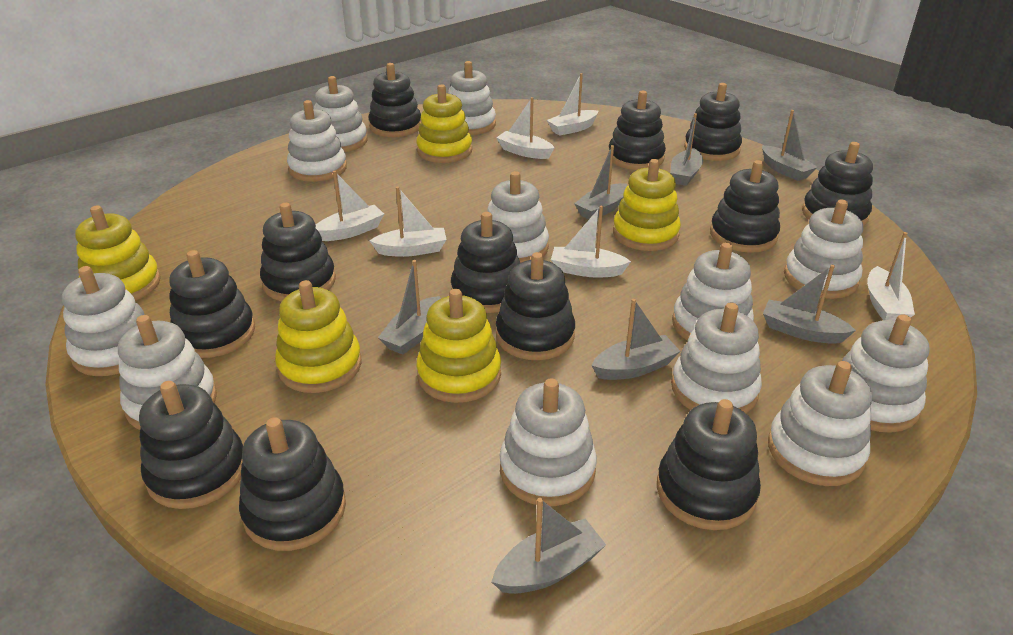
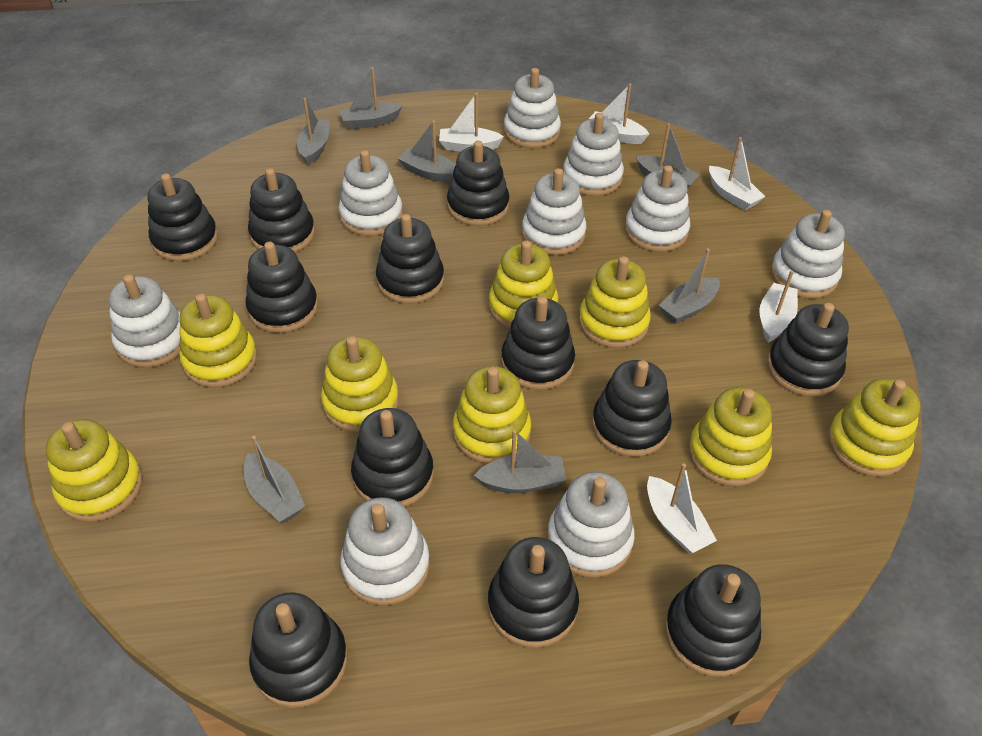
white boat: 6 -> 5
white stacking toy: 12 -> 9
yellow stacking toy: 5 -> 8

